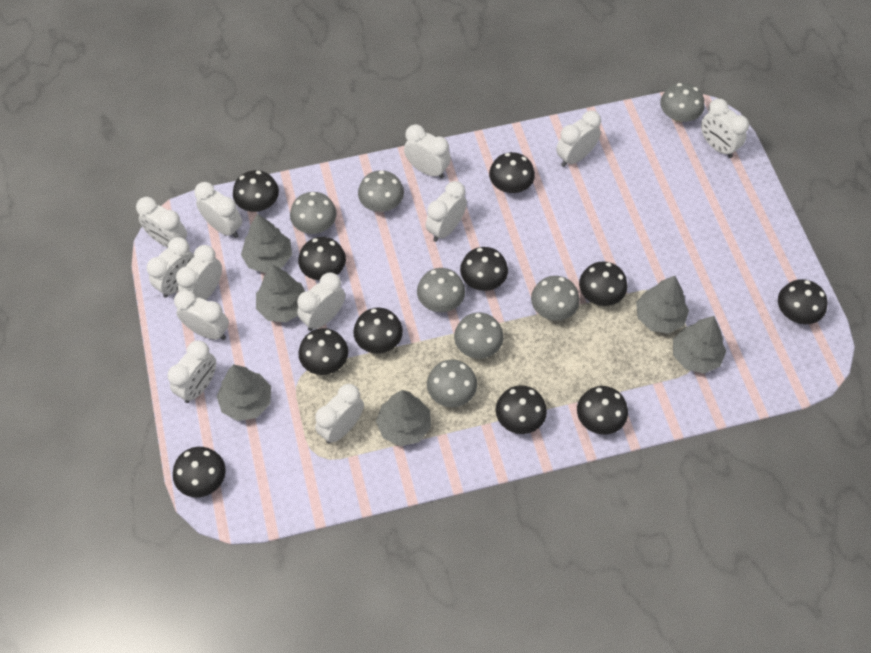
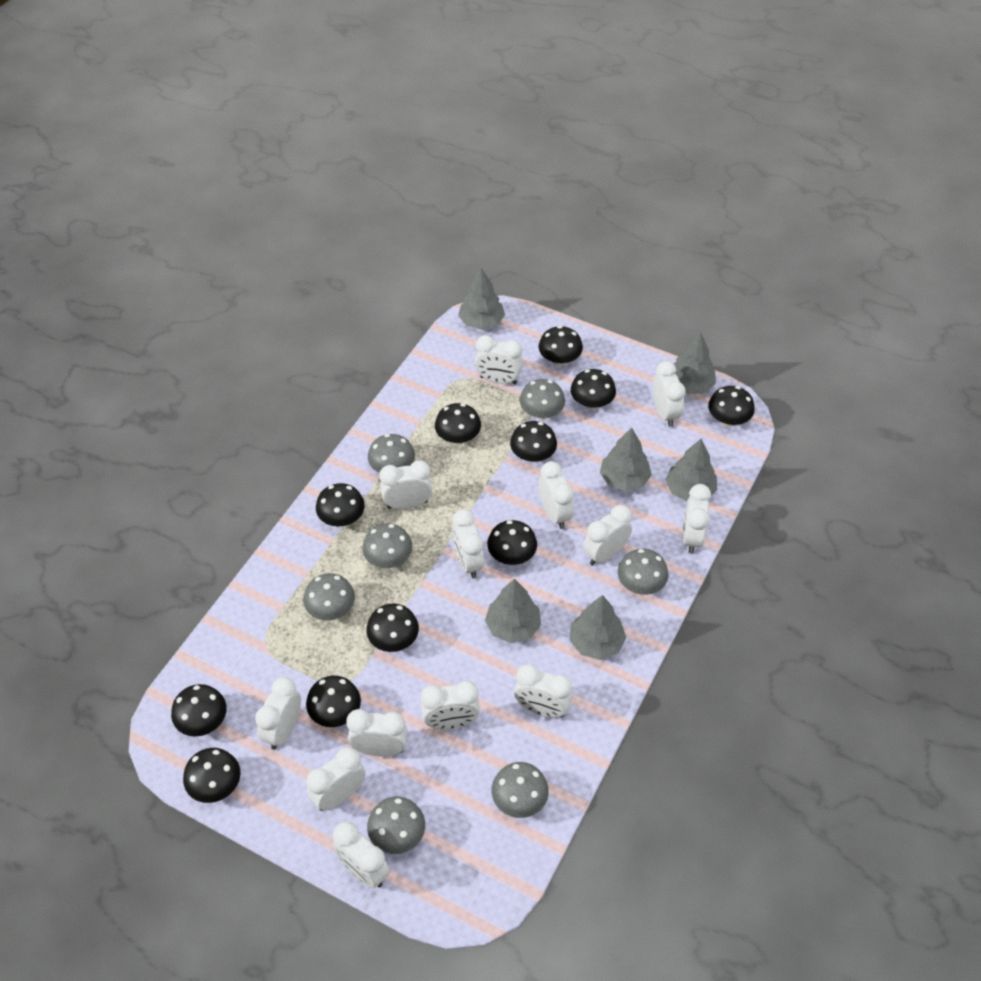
white clock: 12 -> 13

